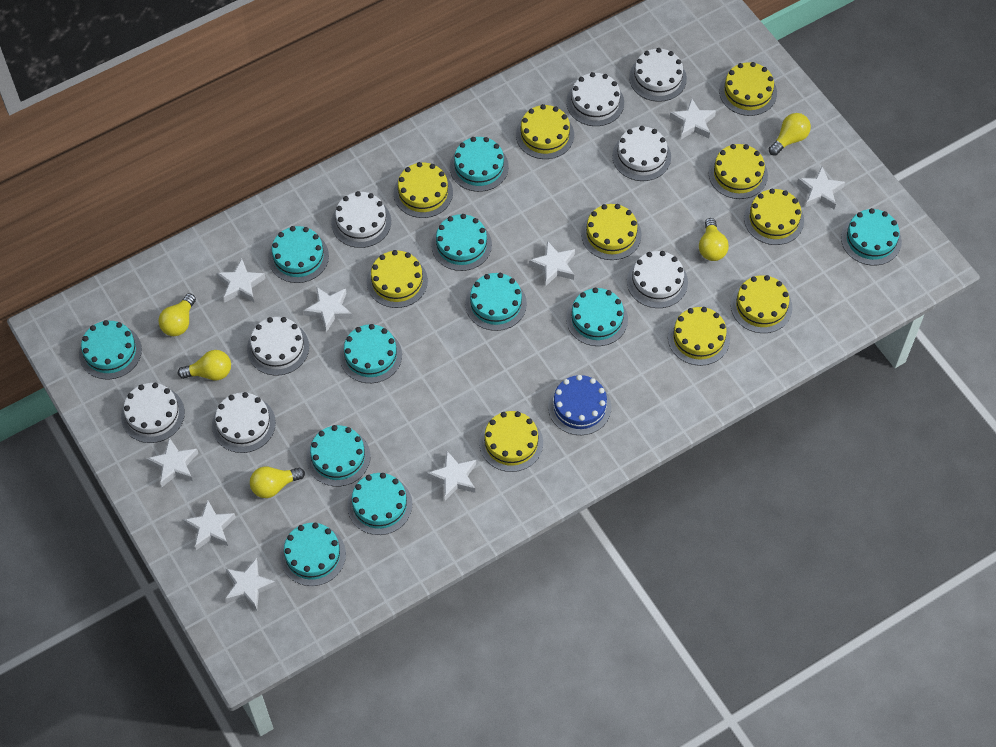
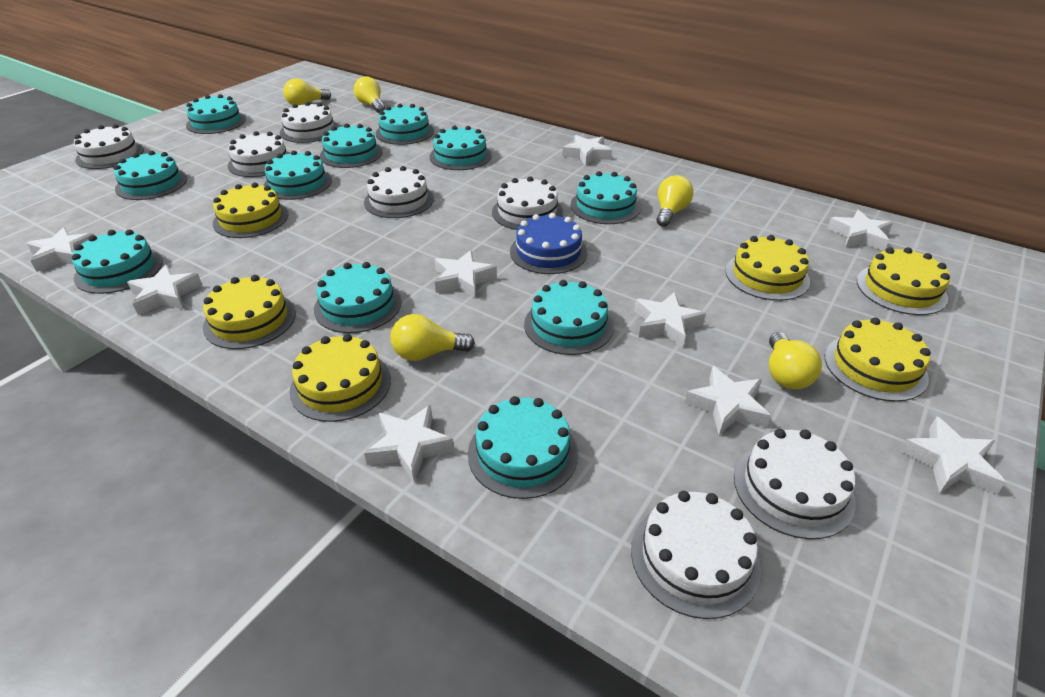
white cake: 8 -> 7
yellow cake: 10 -> 6

